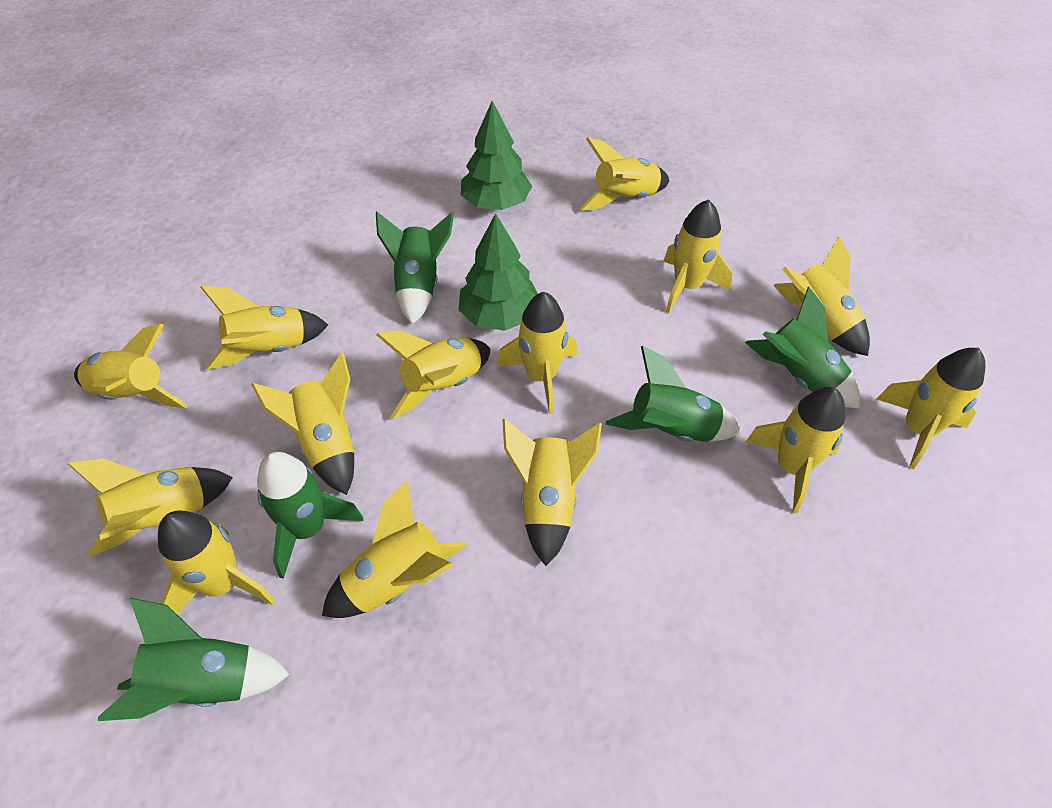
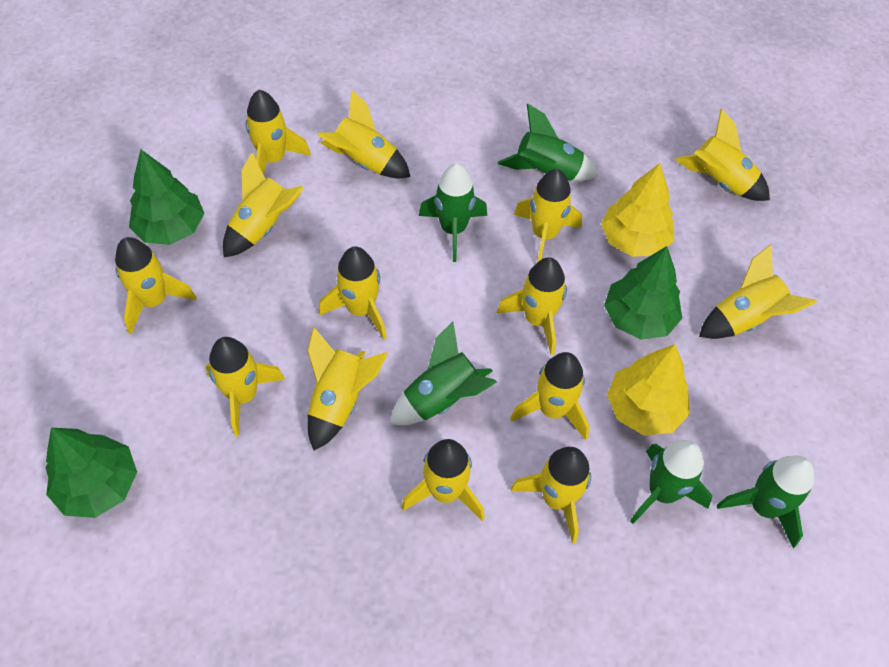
green tree: 2 -> 3
yellow tree: 0 -> 2

